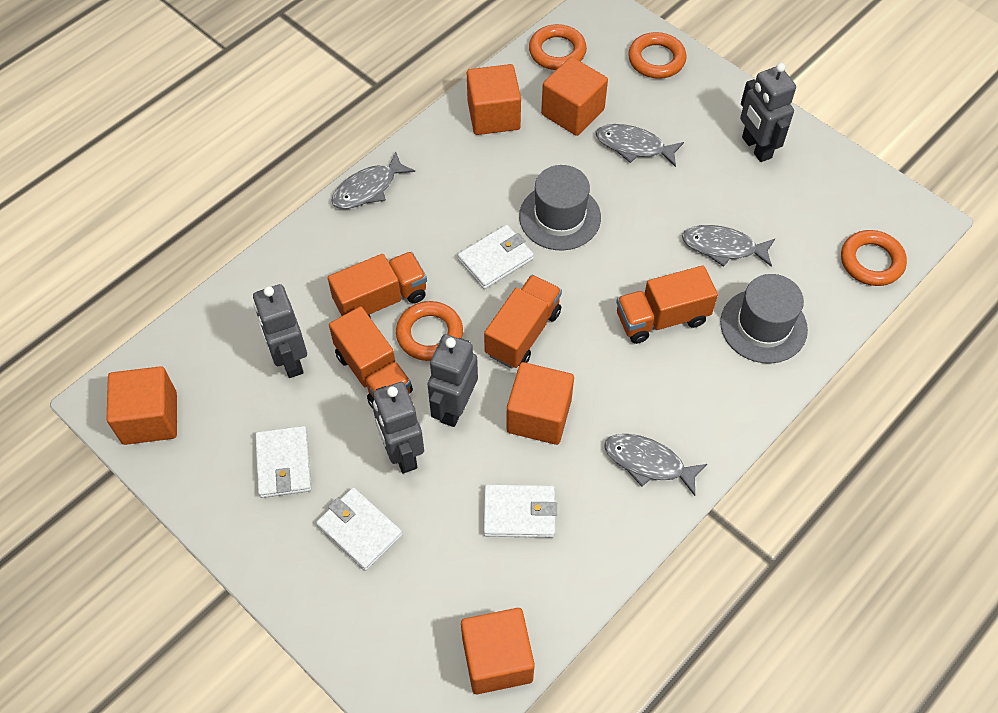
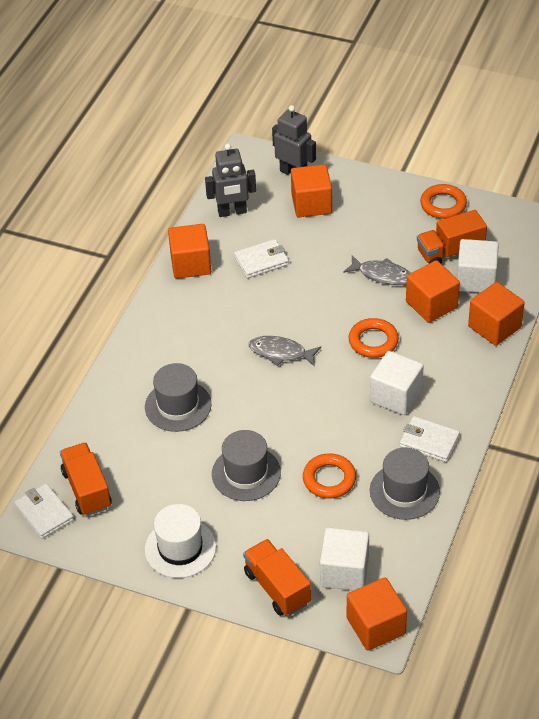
grey fish: 4 -> 2
grey hat: 2 -> 3
grey robot: 4 -> 2
orange ring: 4 -> 3
orange truck: 4 -> 3
white cube: 0 -> 3
white hat: 0 -> 1
white wallet: 4 -> 3

